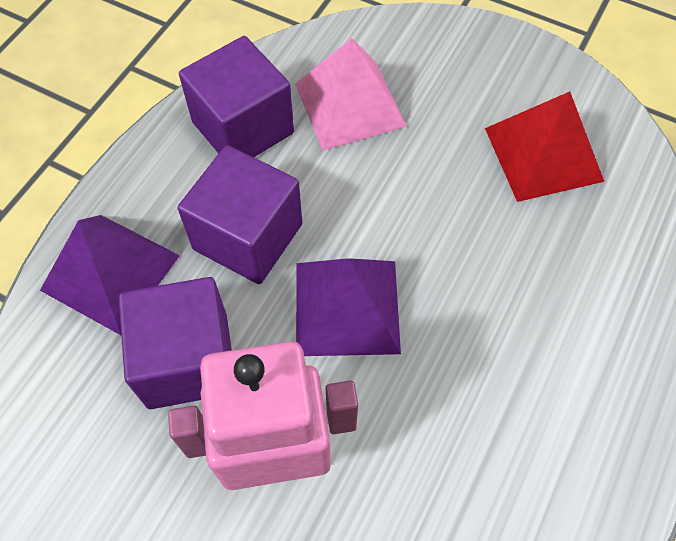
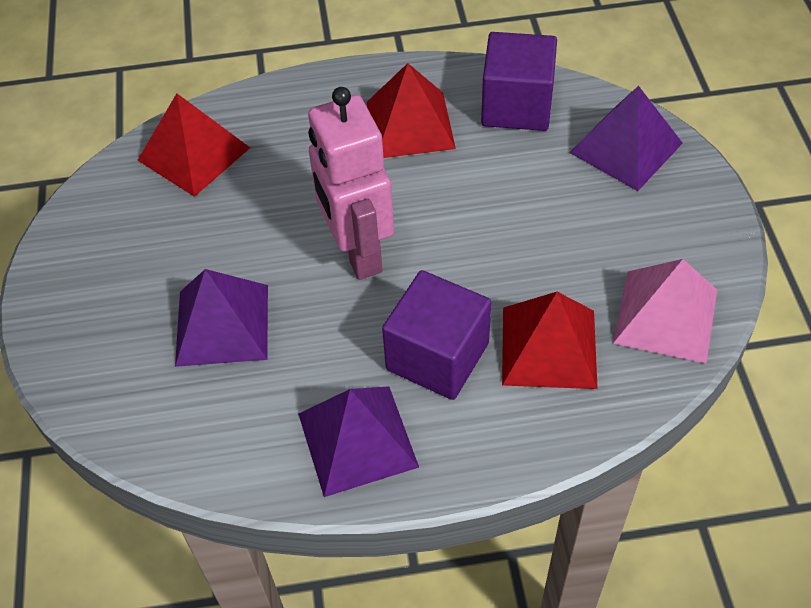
purple cube: 3 -> 2
purple pyramid: 2 -> 3
red pyramid: 1 -> 3

